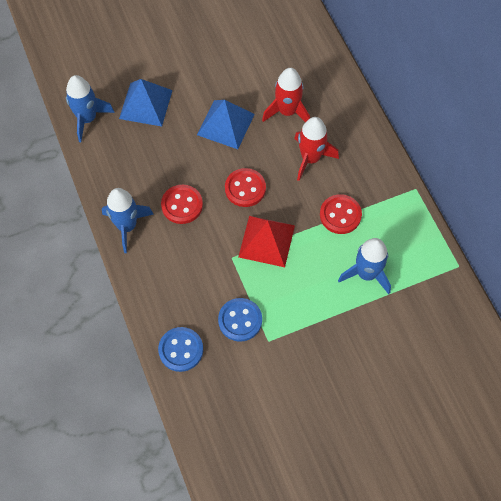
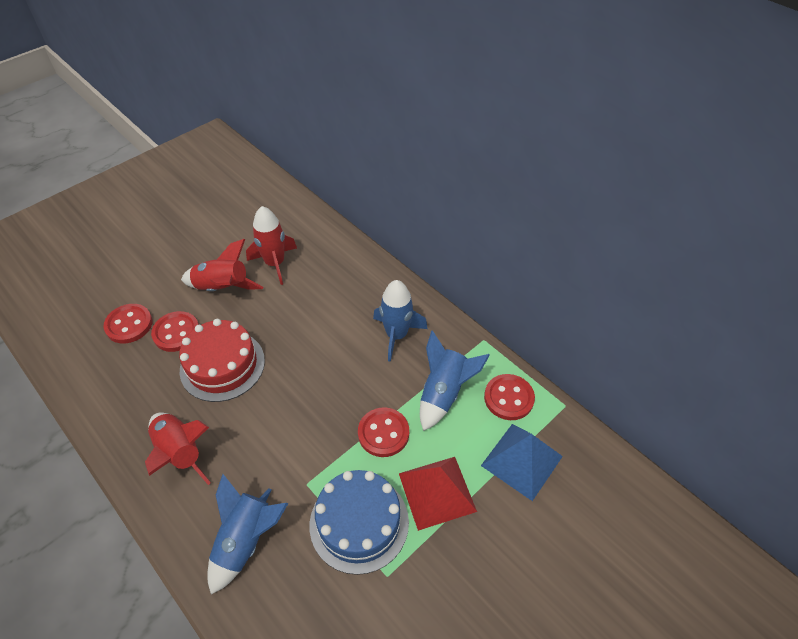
blue button: 2 -> 0
blue cake: 0 -> 1
blue pyramid: 2 -> 1
red button: 3 -> 4
red cake: 0 -> 1
red rocket: 2 -> 3

